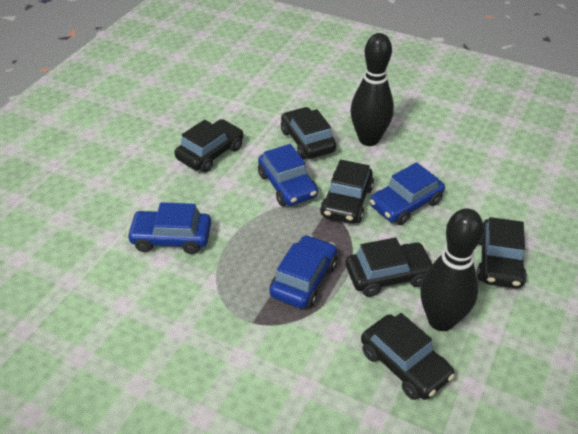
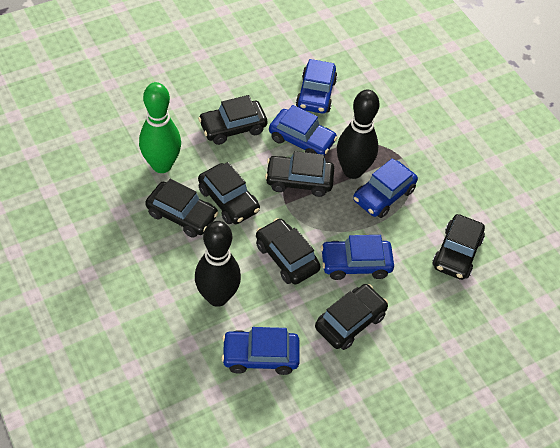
black car: 6 -> 7
blue car: 4 -> 5
green bowling pin: 0 -> 1

